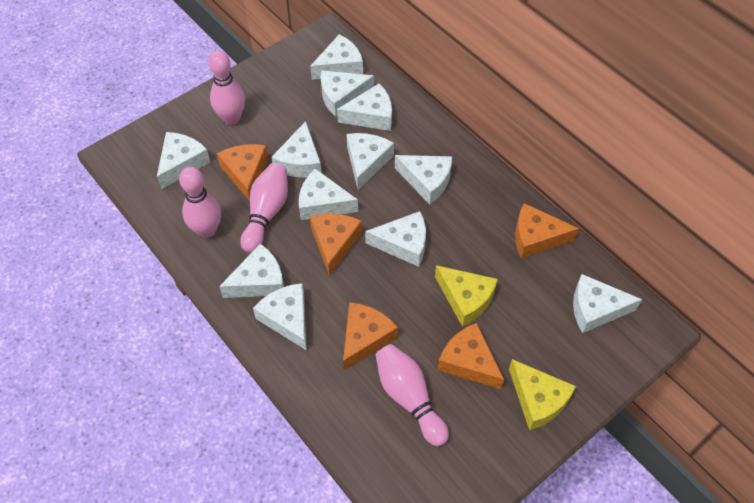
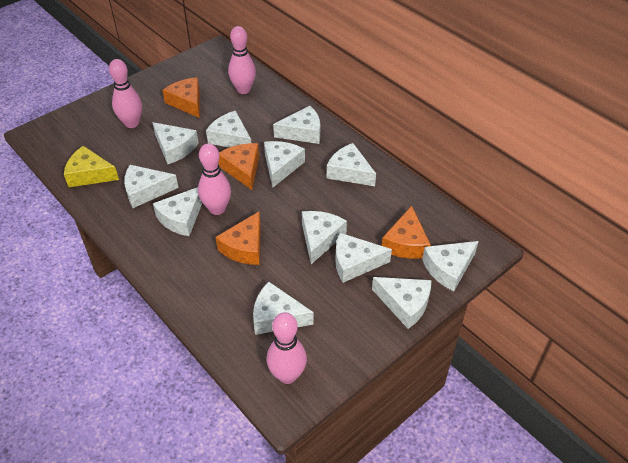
orange cheese: 5 -> 4
yellow cheese: 2 -> 1

